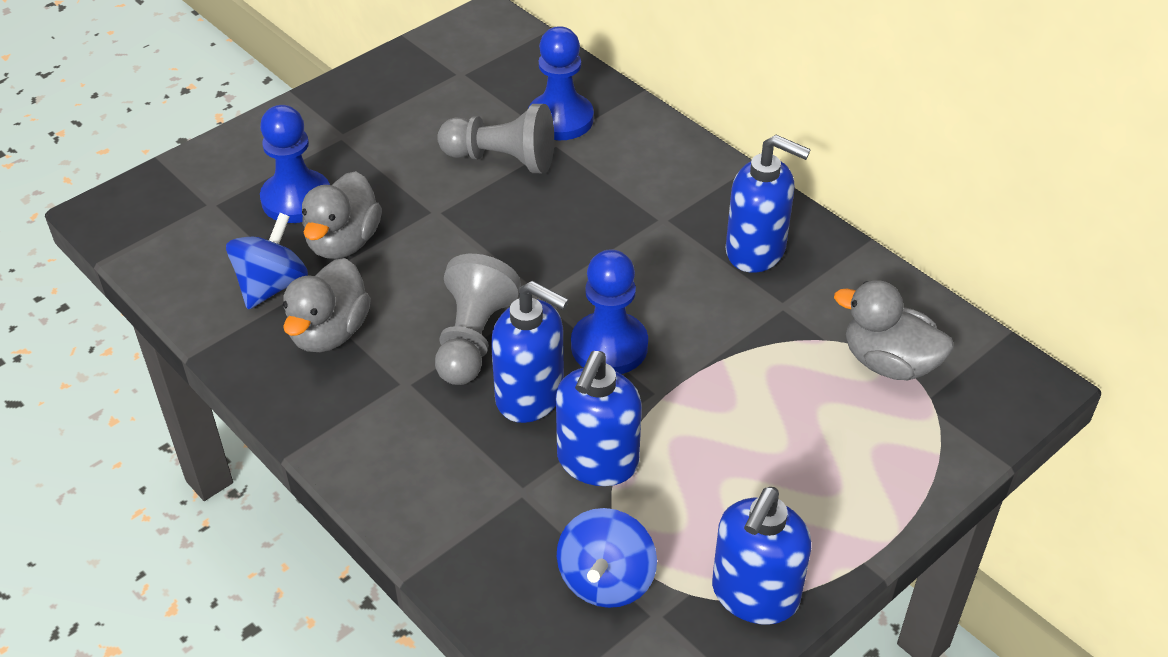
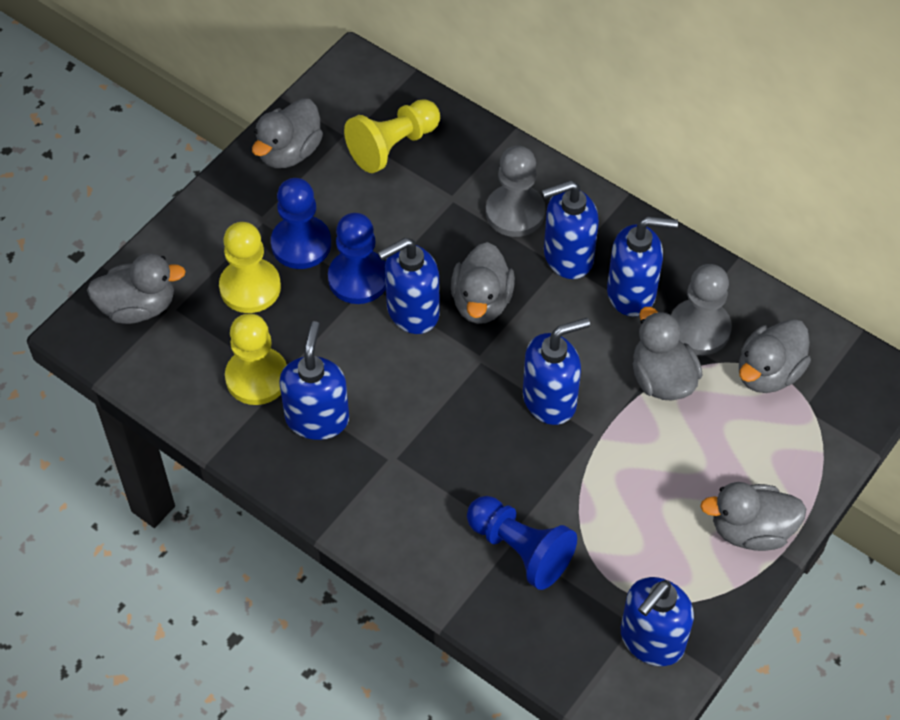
blue soap dispenser: 4 -> 6
blue spinning top: 2 -> 0
grey duck: 3 -> 6
yellow pawn: 0 -> 3

